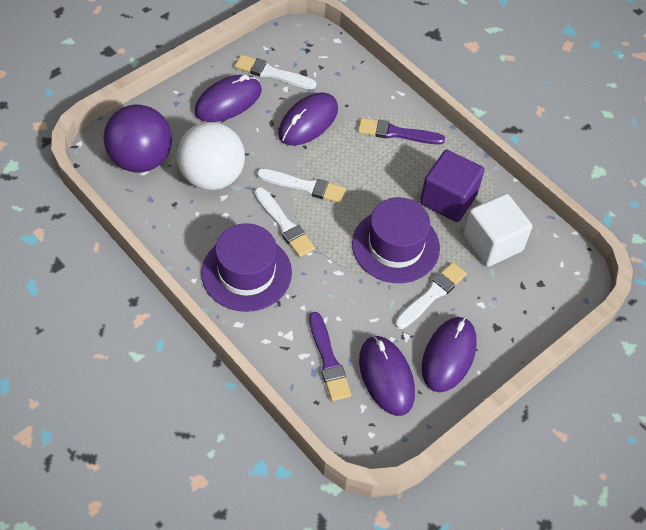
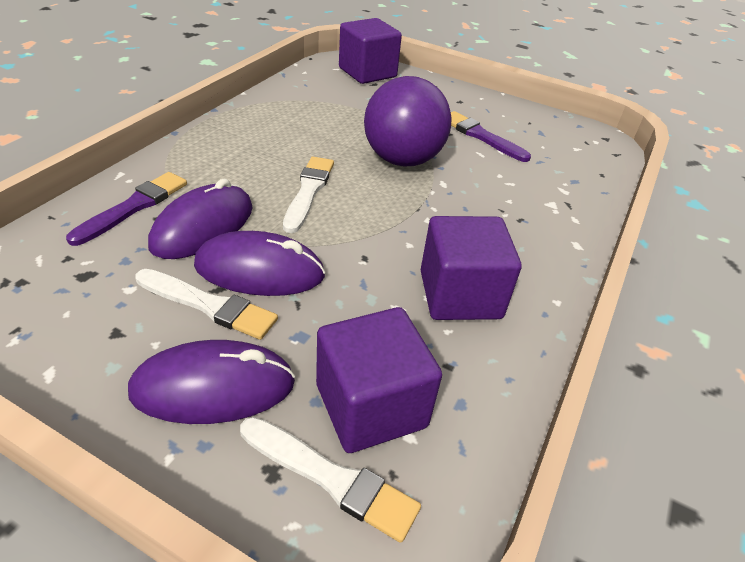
purple cube: 1 -> 3
purple hat: 2 -> 0
purple mouse: 4 -> 3
white ball: 1 -> 0
white brush: 4 -> 3
white cube: 1 -> 0

